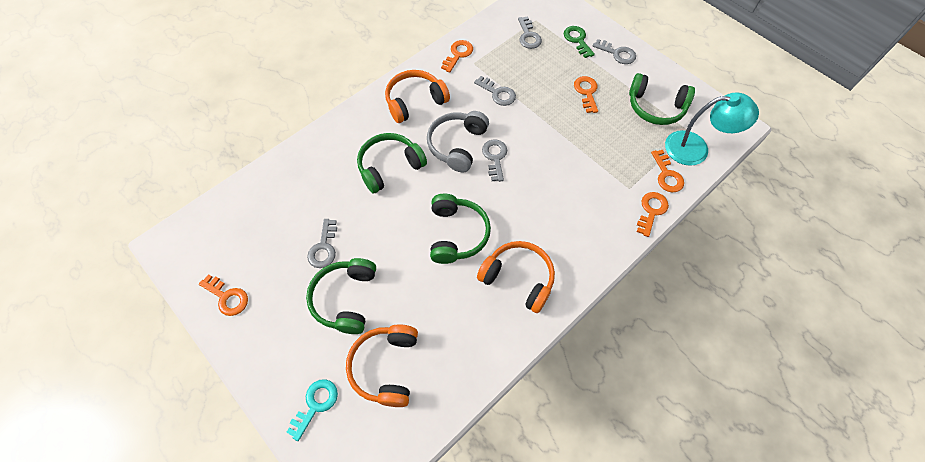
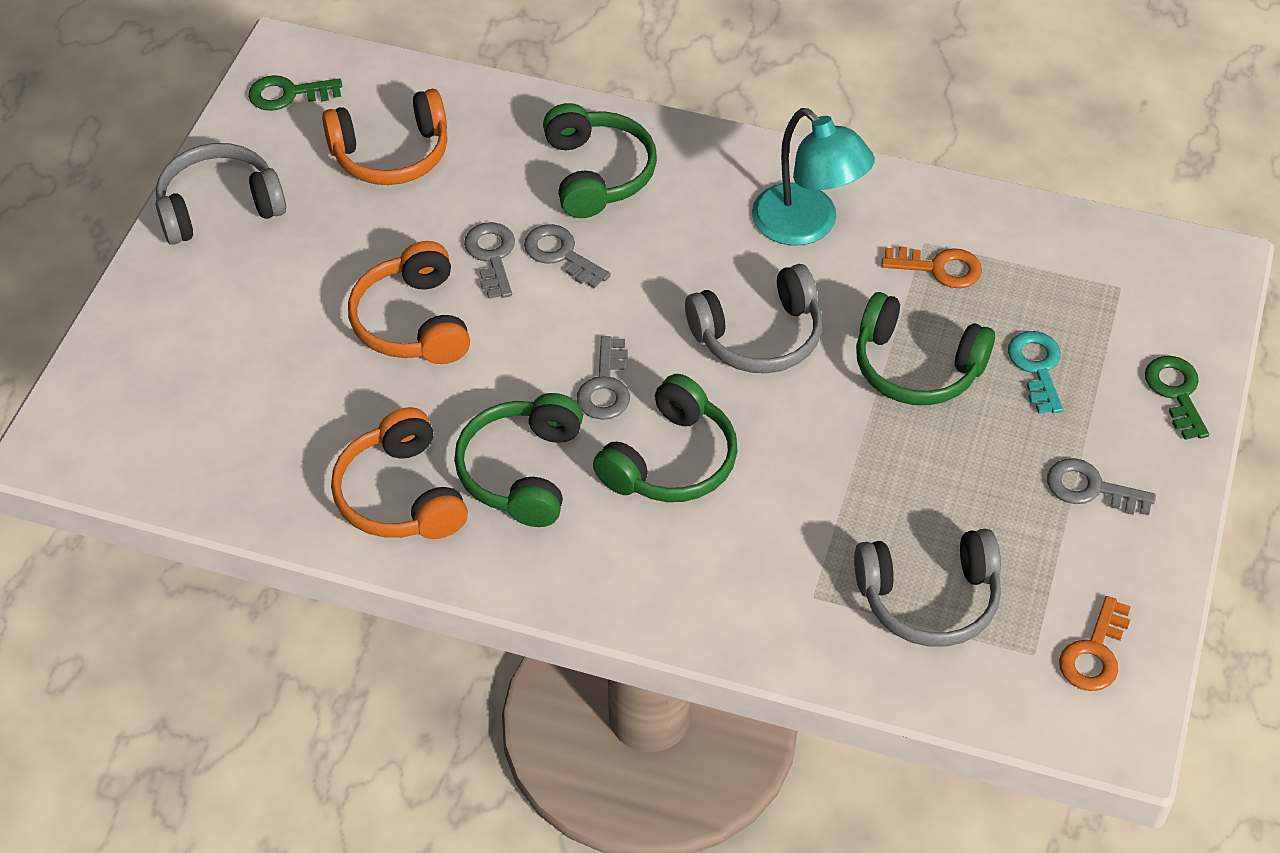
green key: 1 -> 2
grey headphones: 1 -> 3
grey key: 5 -> 4
orange key: 5 -> 2

